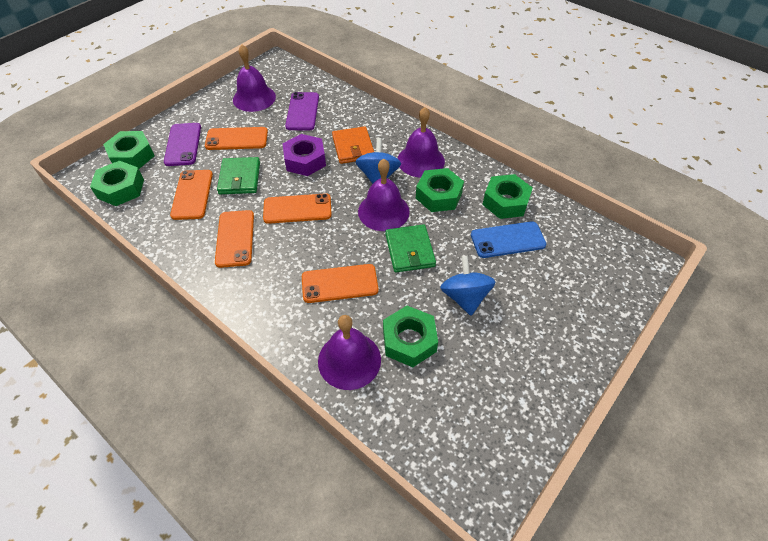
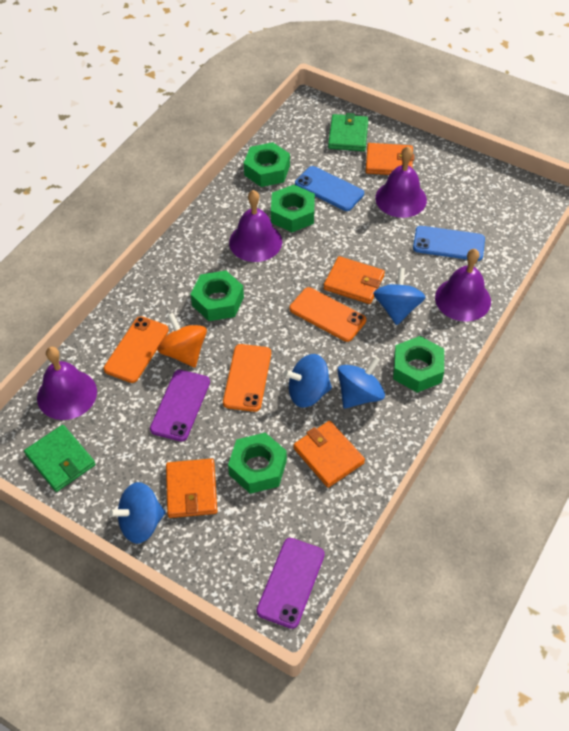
blue phone: 1 -> 2
blue spinning top: 2 -> 4
orange phone: 5 -> 3
orange spinning top: 0 -> 1
orange wallet: 1 -> 4
purple nut: 1 -> 0

